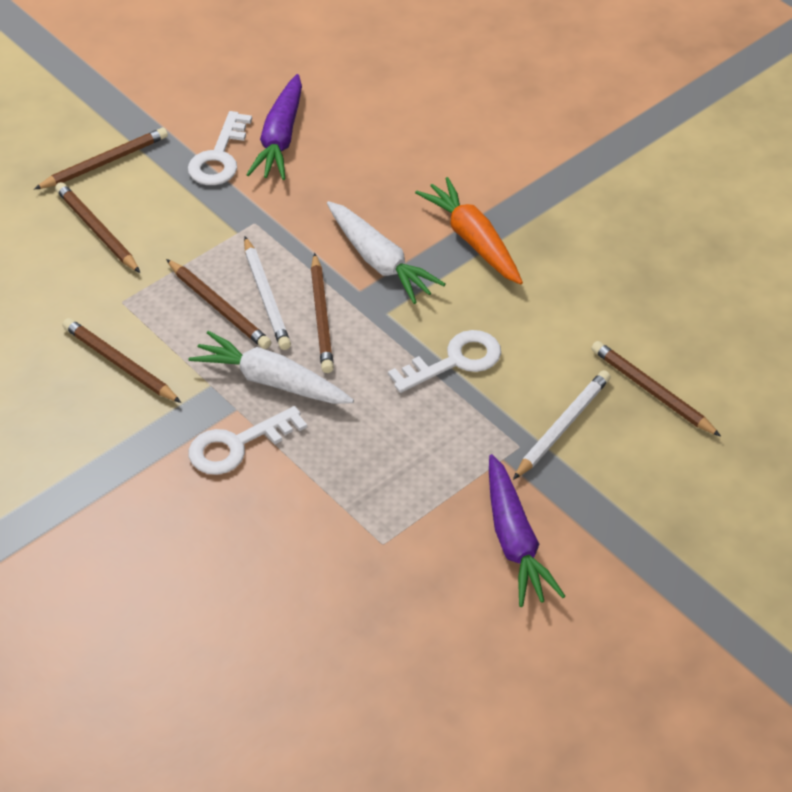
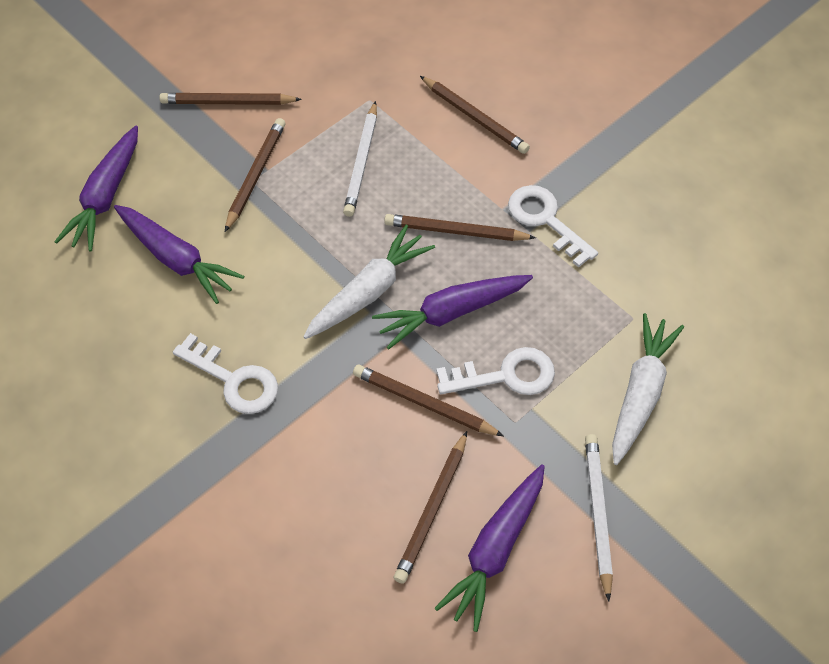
orange carrot: 1 -> 0
purple carrot: 2 -> 4

